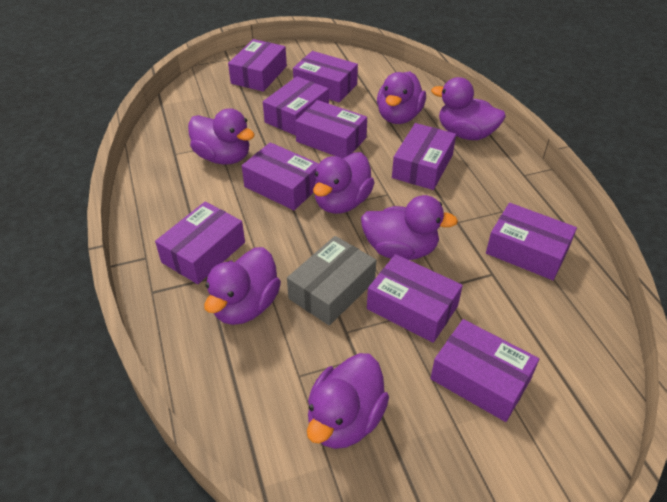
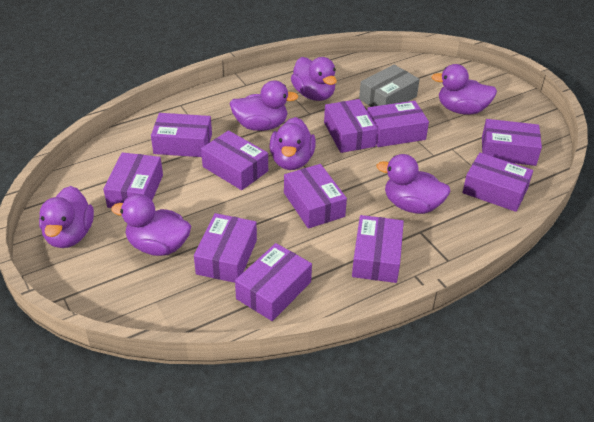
purple box: 10 -> 11

